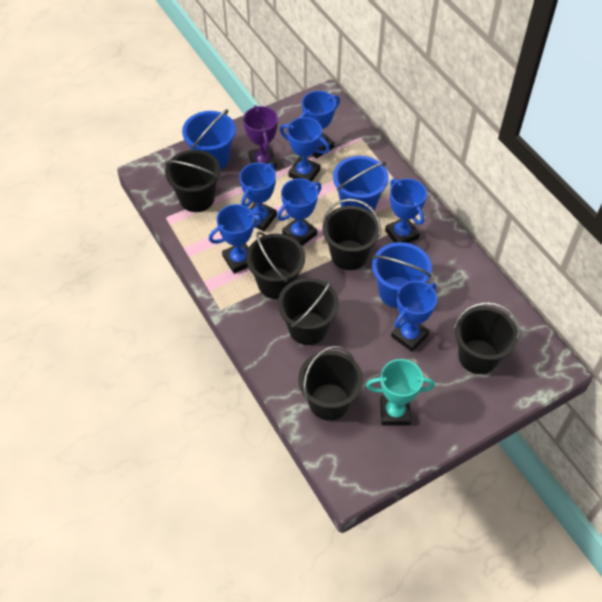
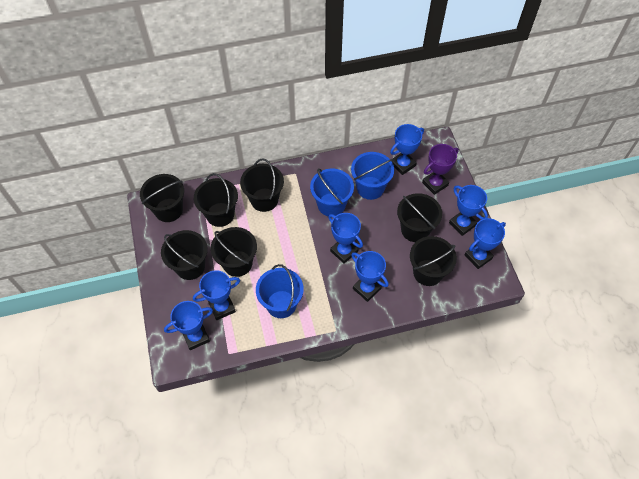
black bucket: 6 -> 7
turquoise trophy: 1 -> 0

